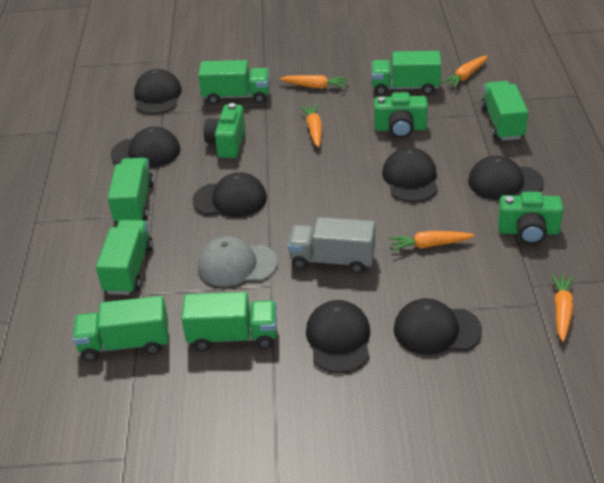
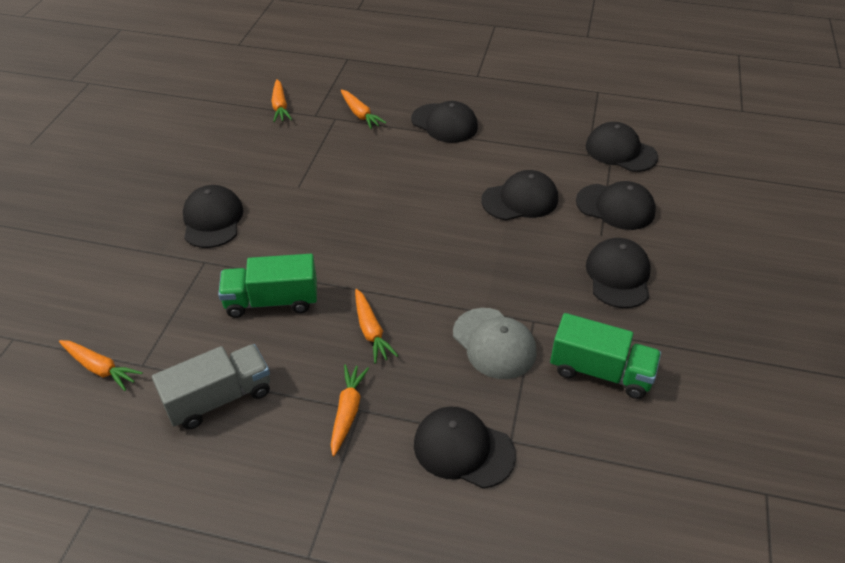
green camera: 3 -> 0
green truck: 7 -> 2

